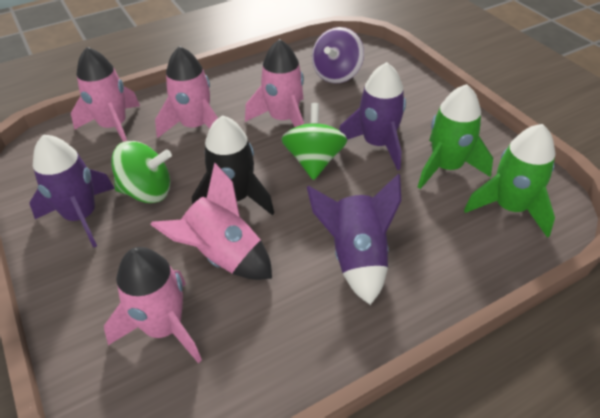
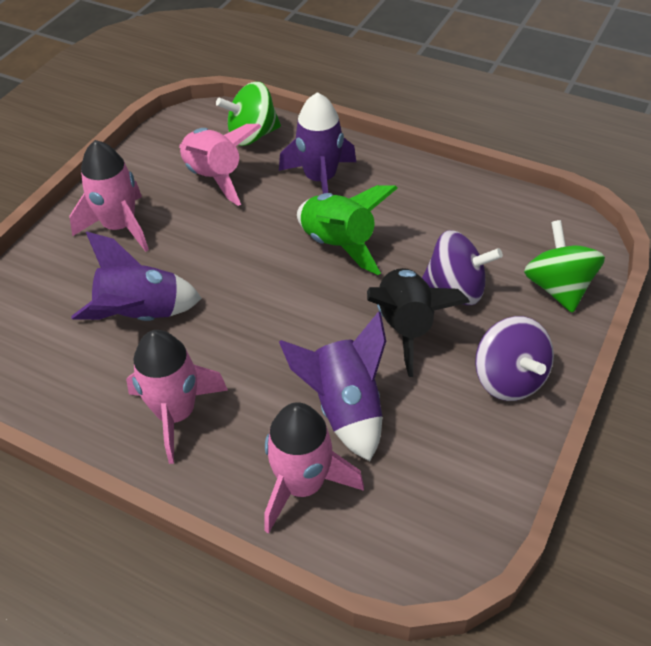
green rocket: 2 -> 1
pink rocket: 5 -> 4
purple spinning top: 1 -> 2

